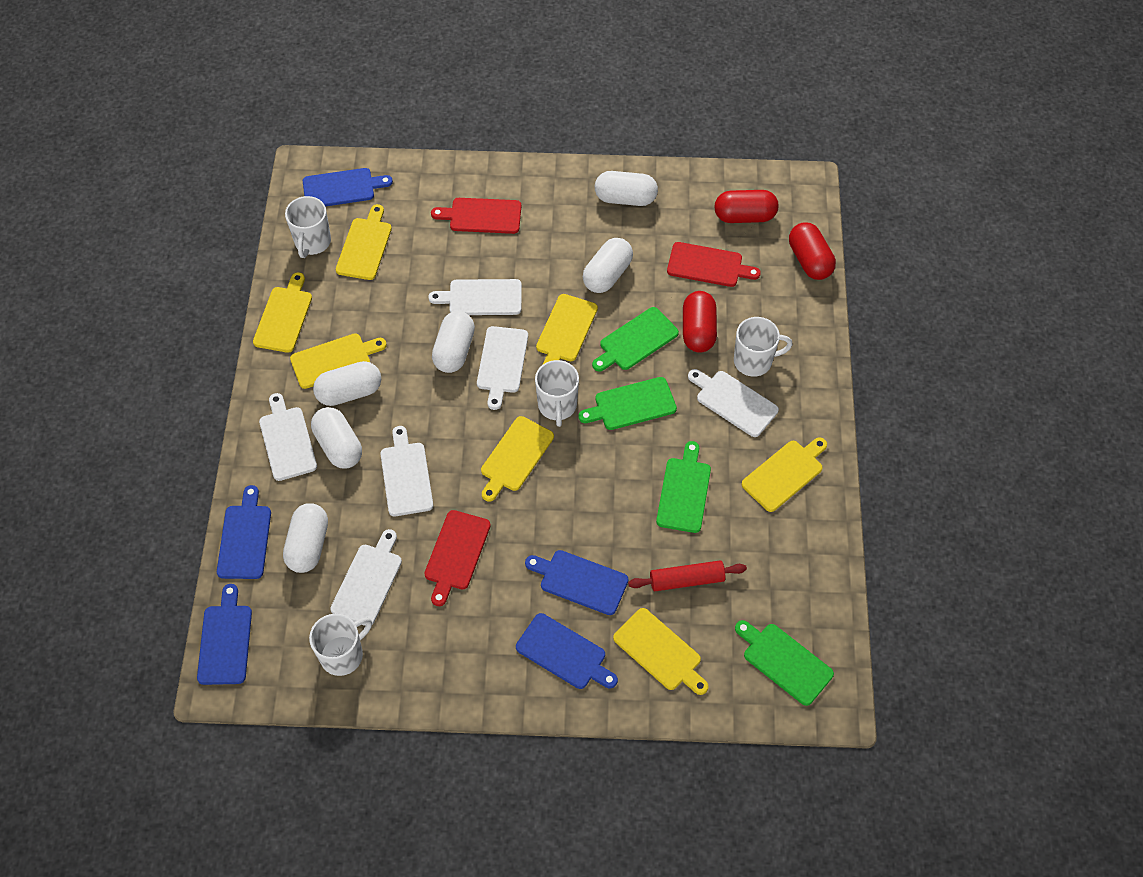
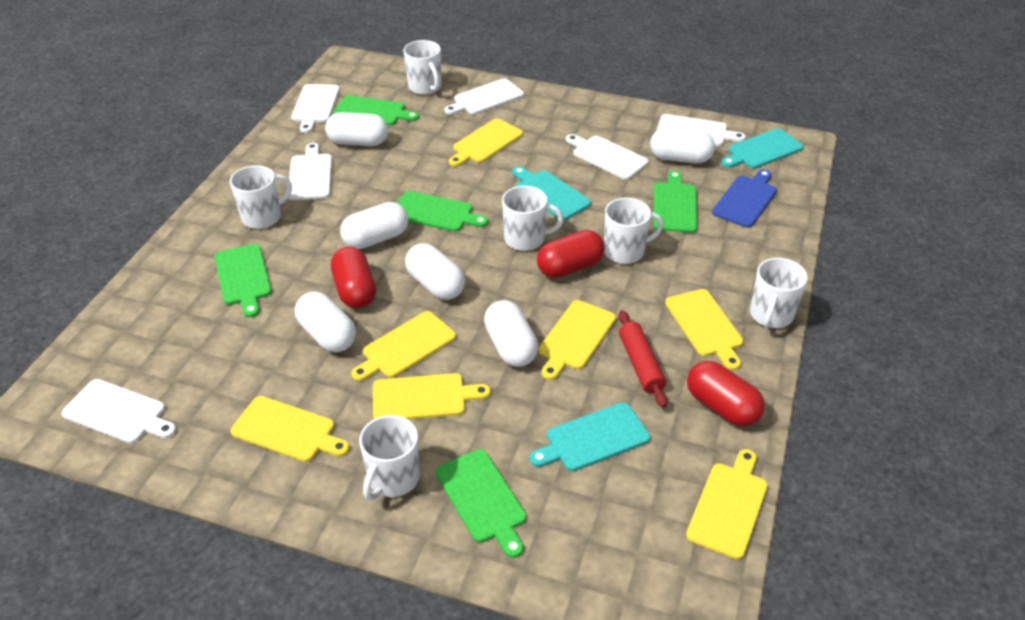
blue cutting board: 5 -> 1
green cutting board: 4 -> 5
red cutting board: 3 -> 0
turquoise cutting board: 0 -> 3
white mug: 4 -> 6

